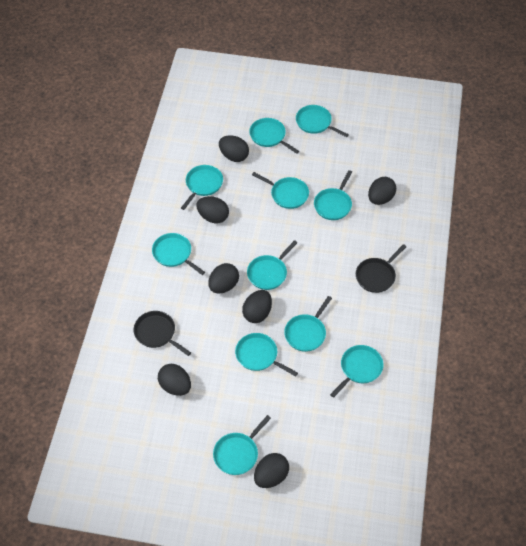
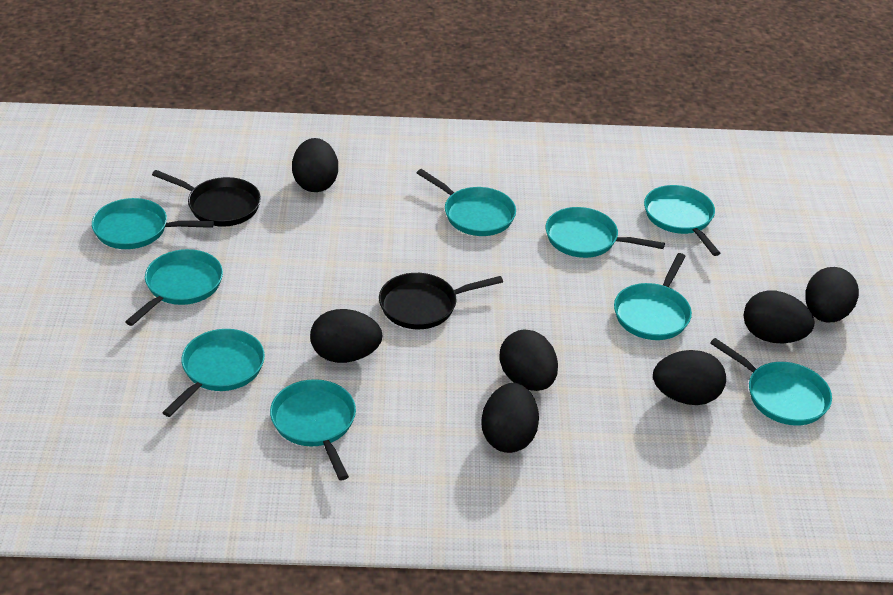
turquoise pan: 11 -> 9

